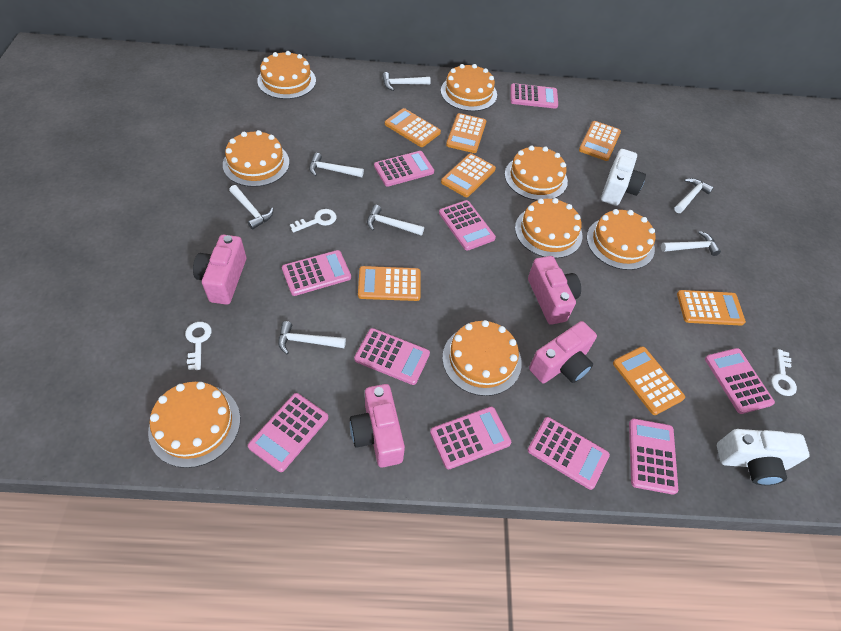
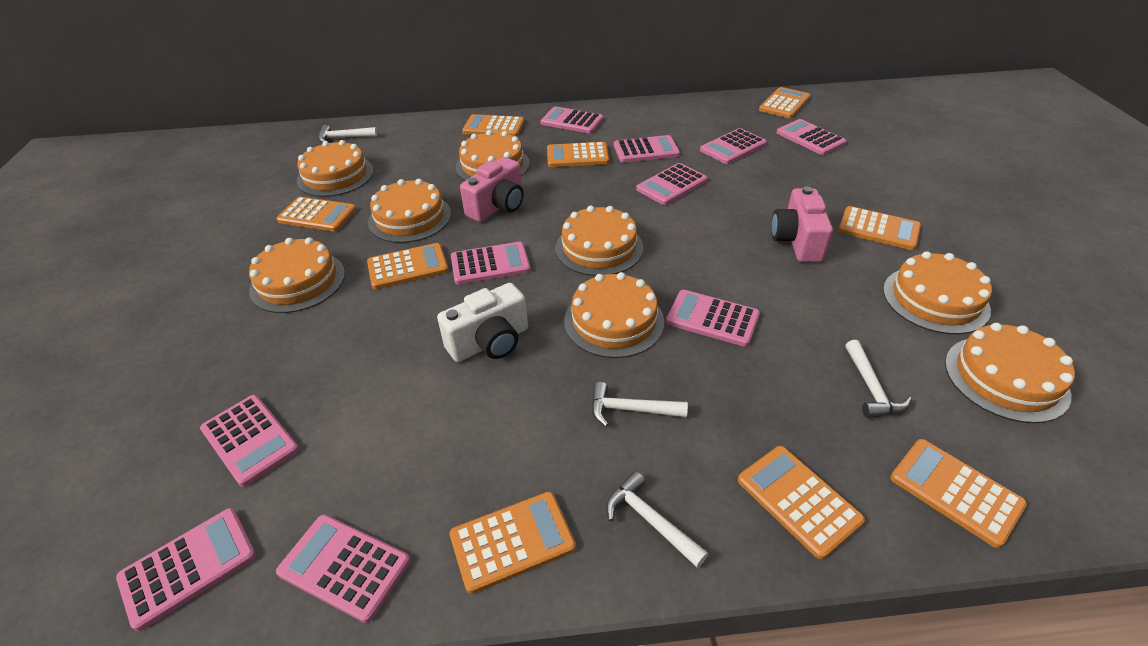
orange calculator: 7 -> 9
pink camera: 4 -> 2
white camera: 2 -> 1
white hammer: 7 -> 4
white key: 3 -> 0

